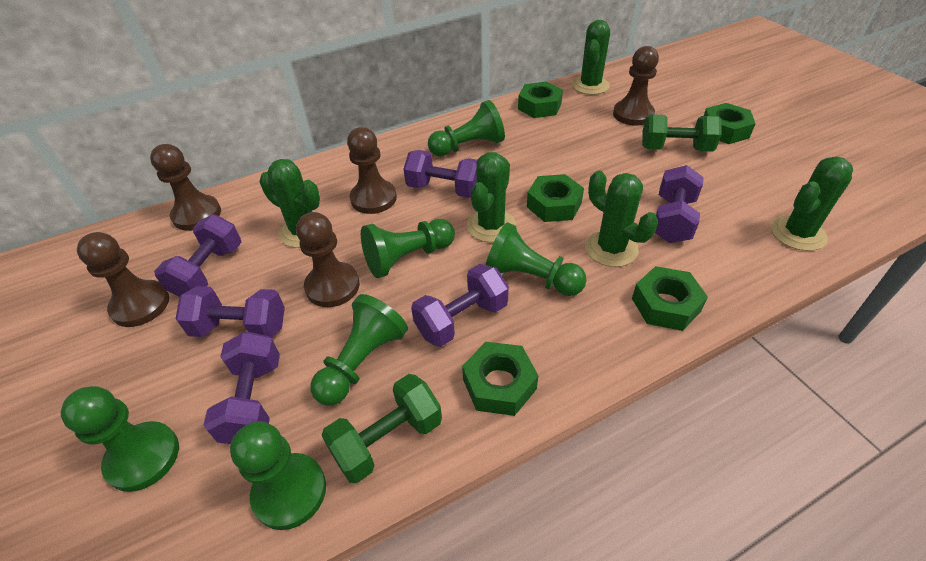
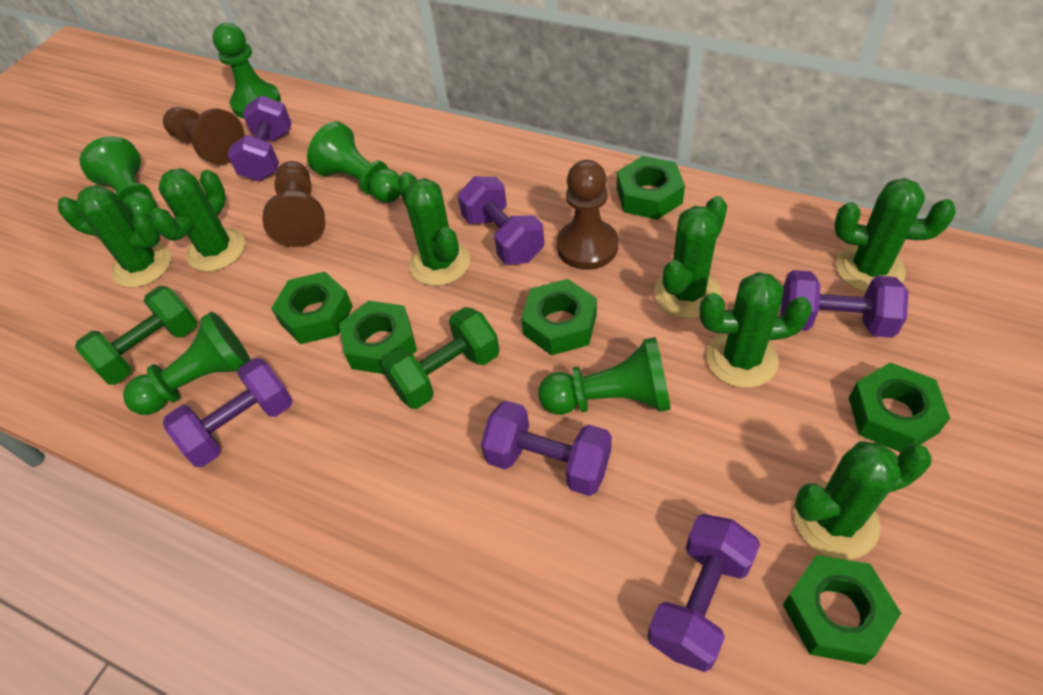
brown pawn: 5 -> 3
green cactus: 5 -> 7
green nut: 5 -> 6
green pawn: 6 -> 5

